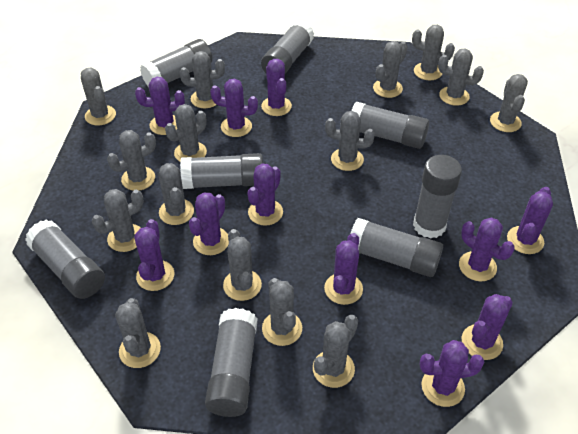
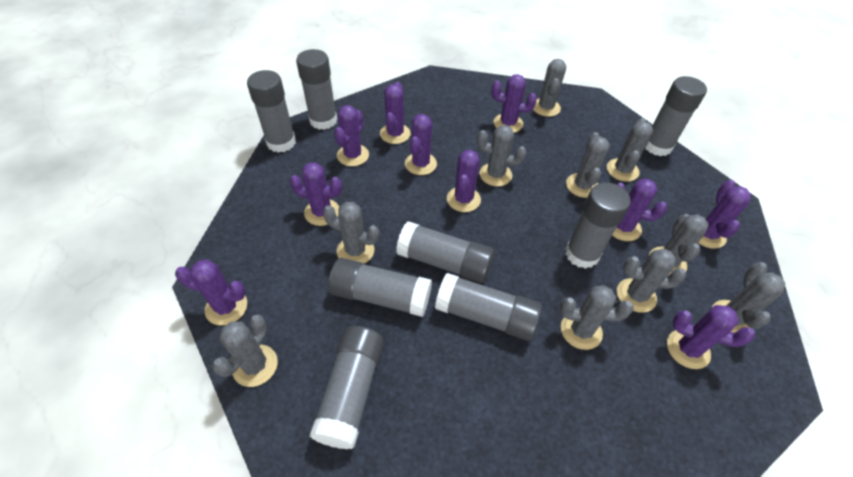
grey cactus: 15 -> 10
purple cactus: 11 -> 10

